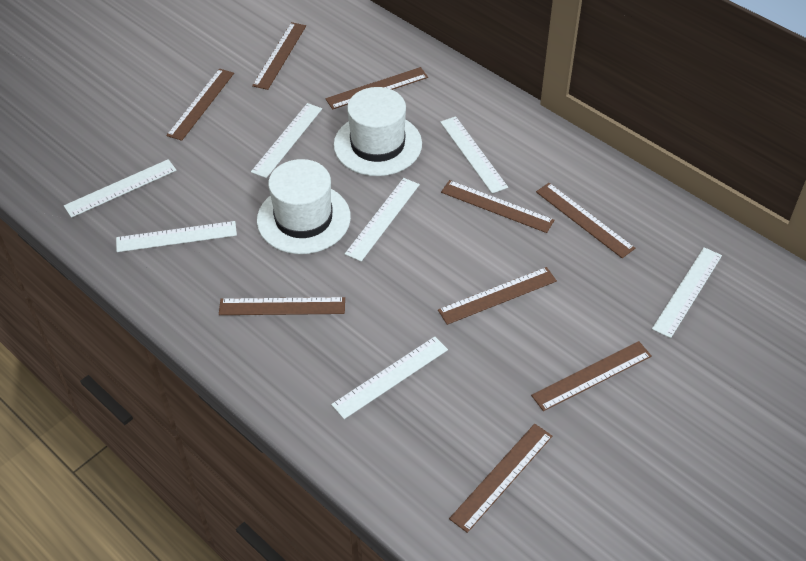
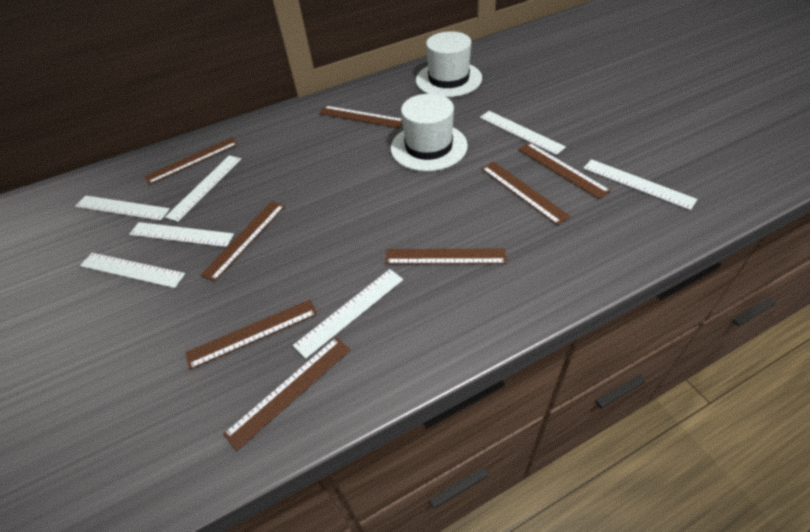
brown ruler: 9 -> 8

